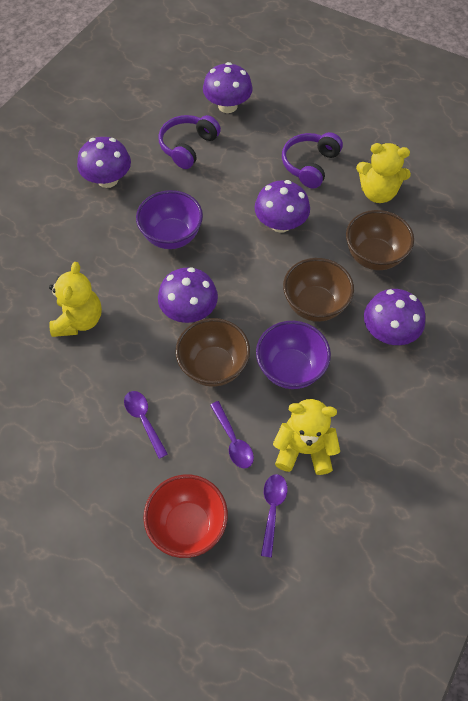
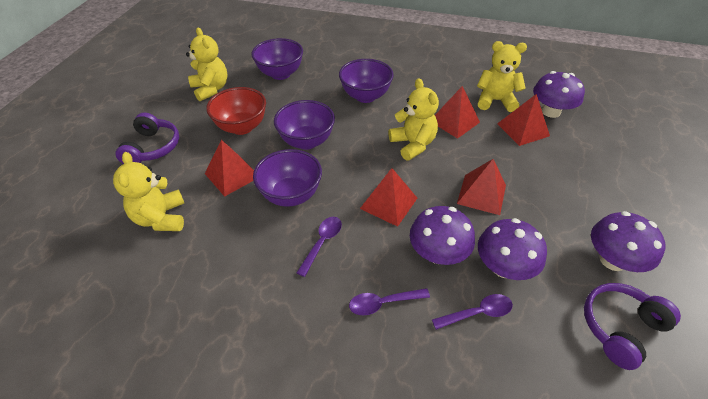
brown bowl: 3 -> 0
purple bowl: 2 -> 4
purple mushroom: 5 -> 4
red pyramid: 0 -> 5
yellow teddy bear: 3 -> 4

